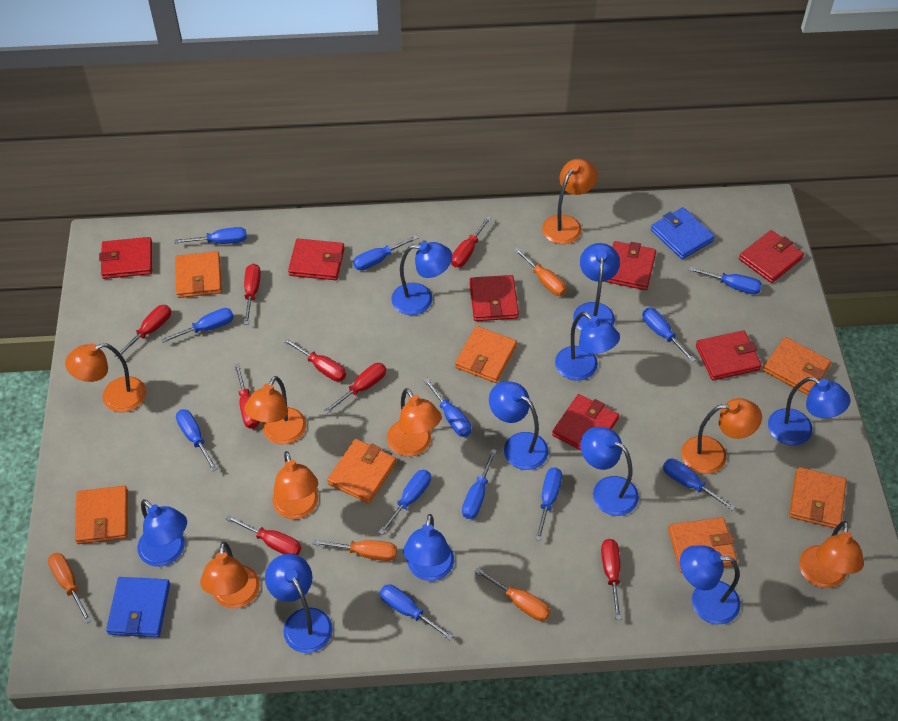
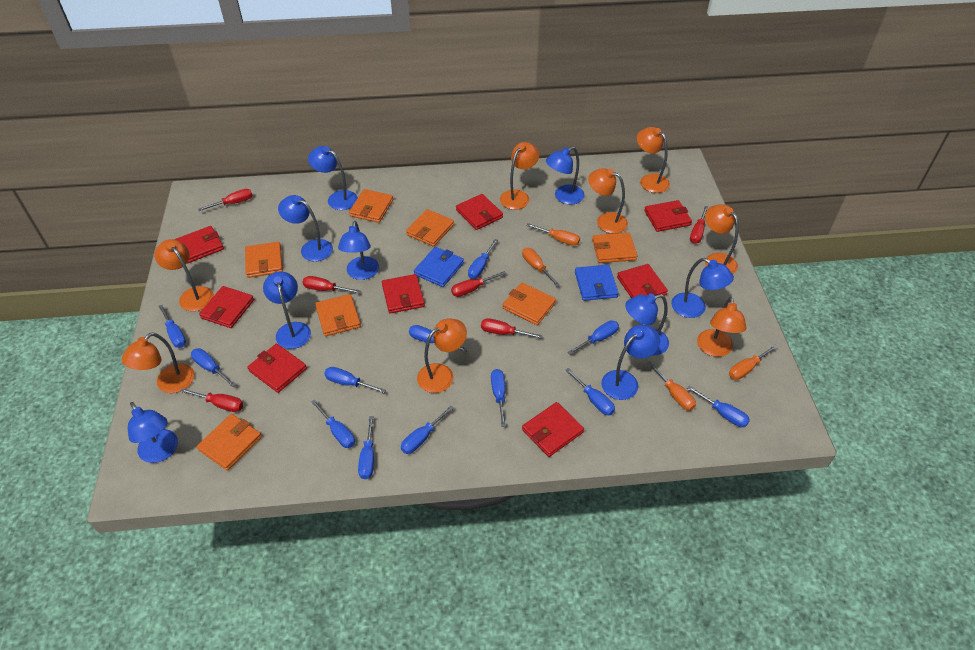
blue lamp: 10 -> 9
red screwdriver: 8 -> 6
red wallet: 7 -> 8

